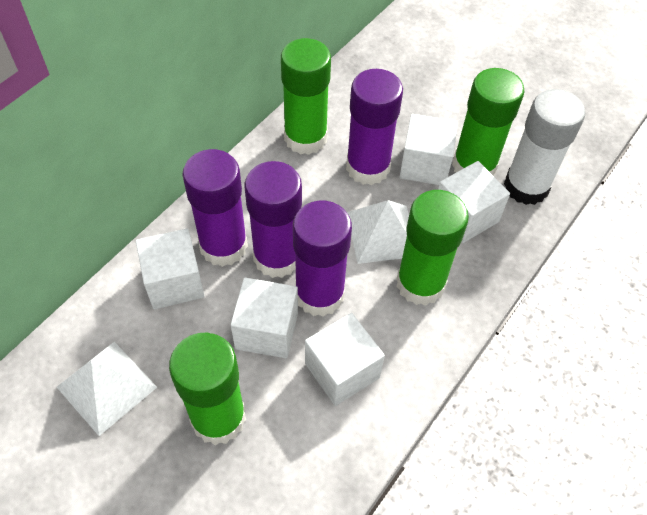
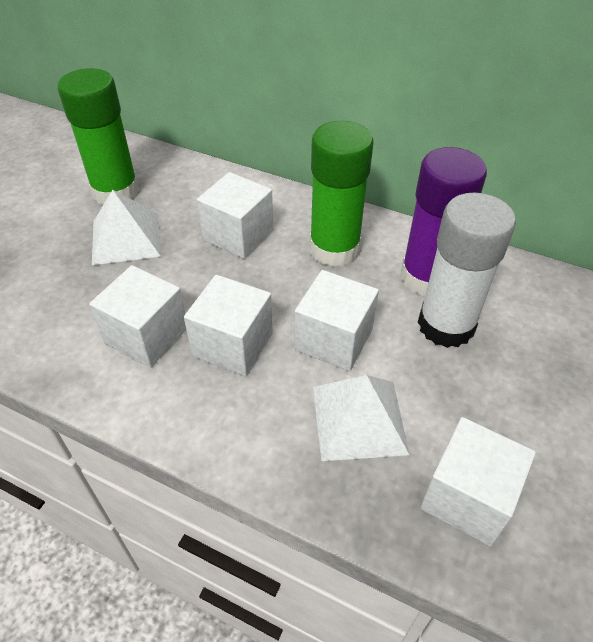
green glue stick: 4 -> 2
purple glue stick: 4 -> 1

